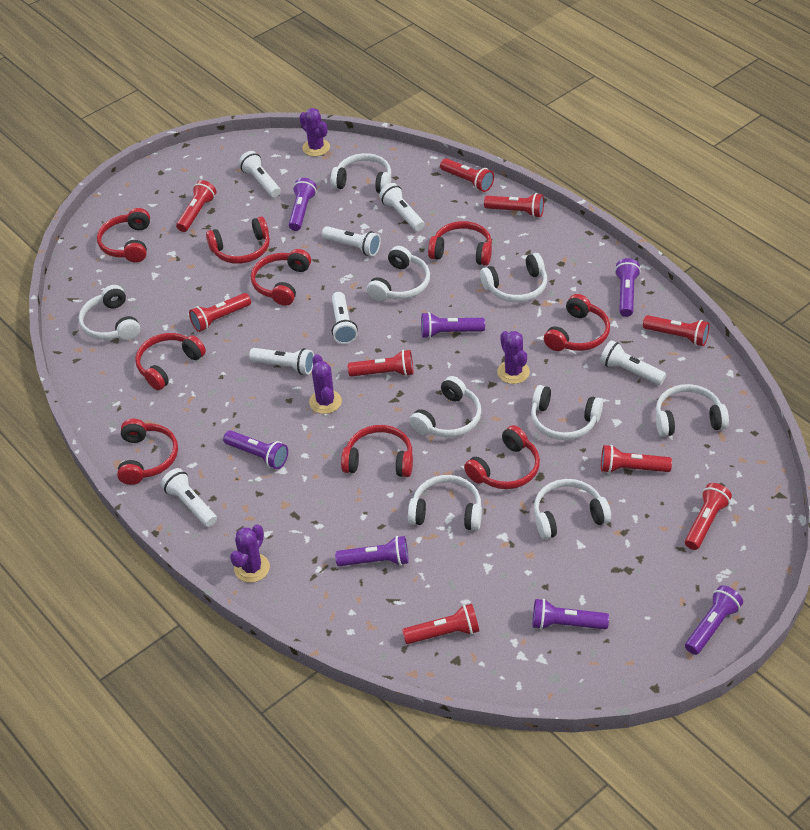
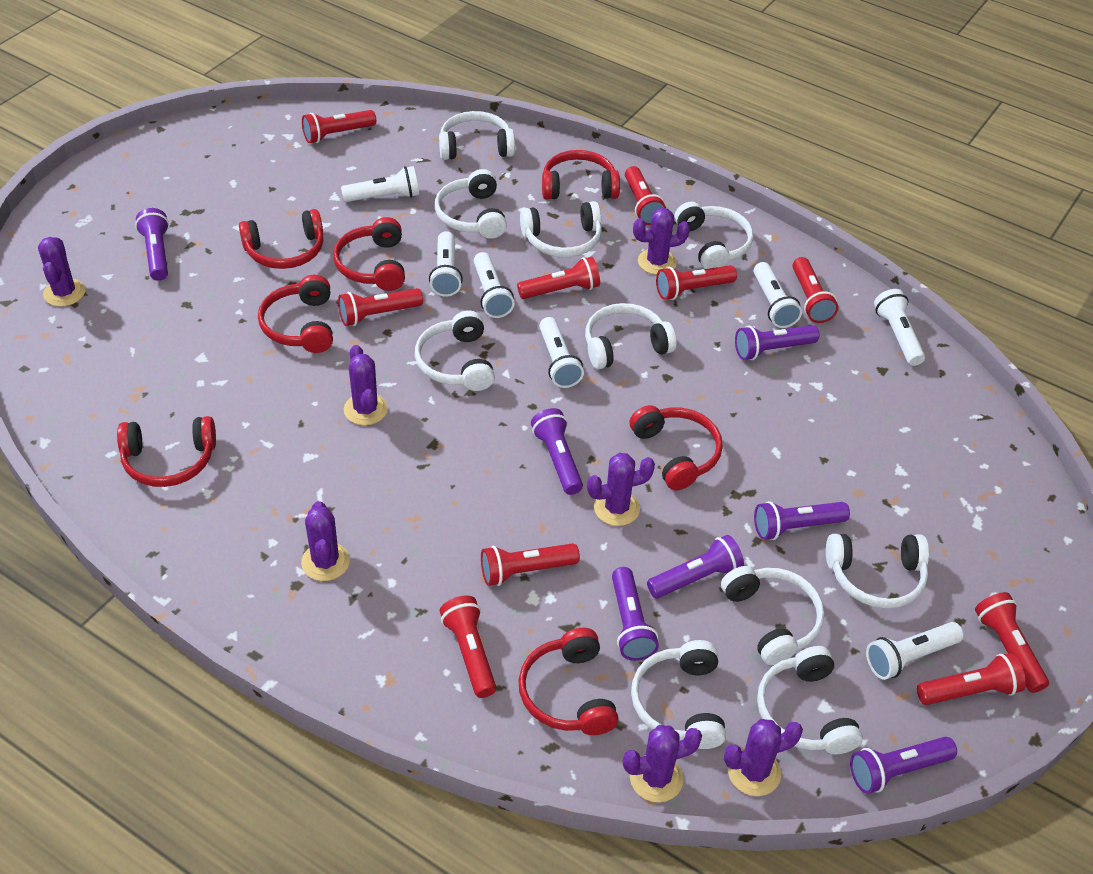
purple cactus: 4 -> 7
red flashlight: 9 -> 10
red headphones: 9 -> 7
white headphones: 9 -> 10

